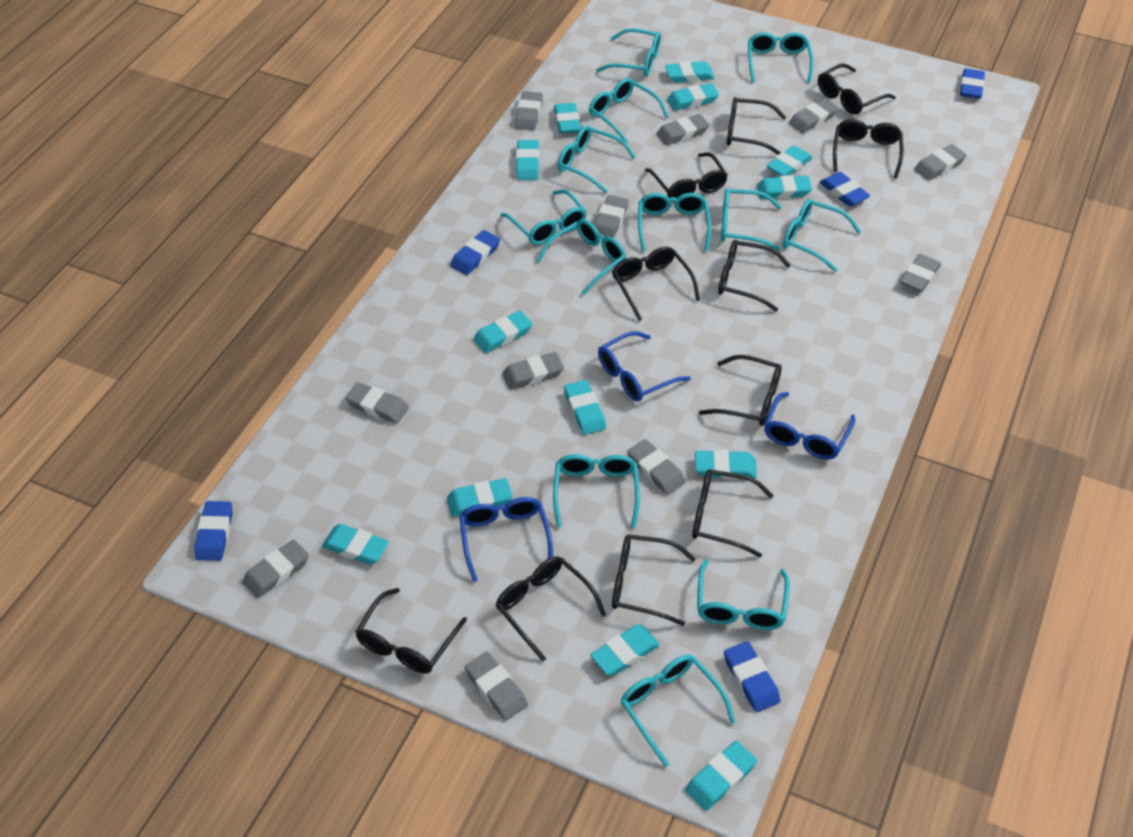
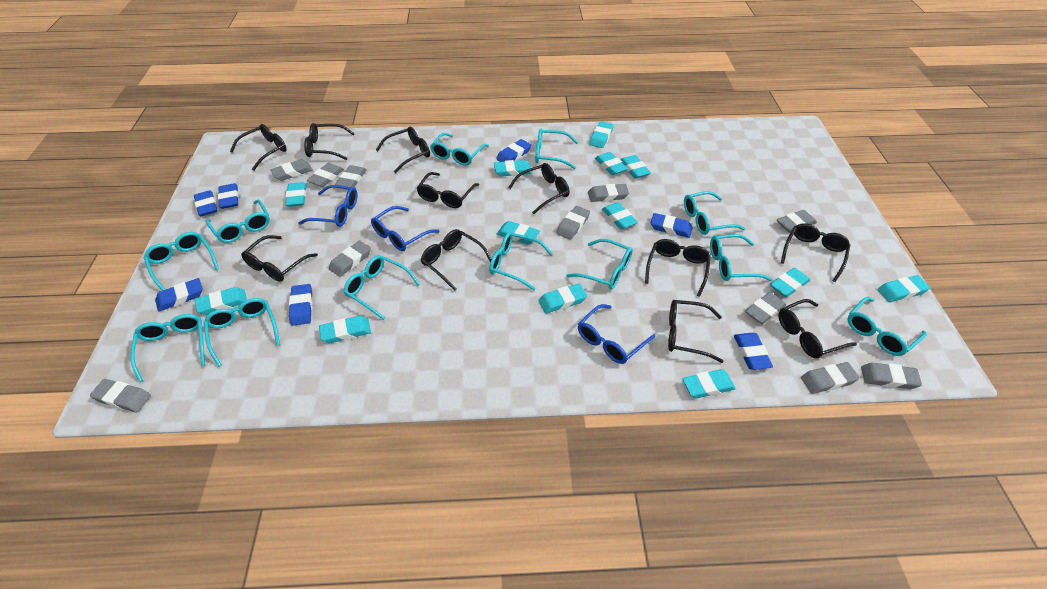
blue eraser: 5 -> 7

